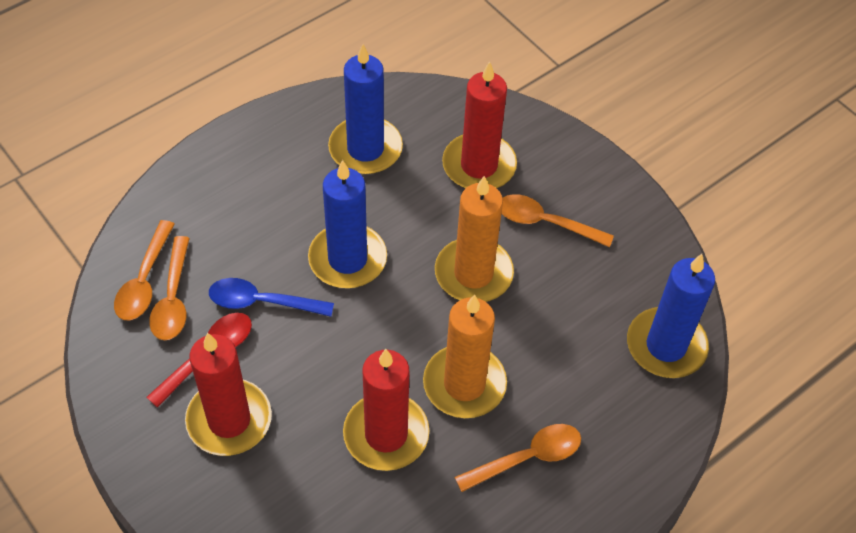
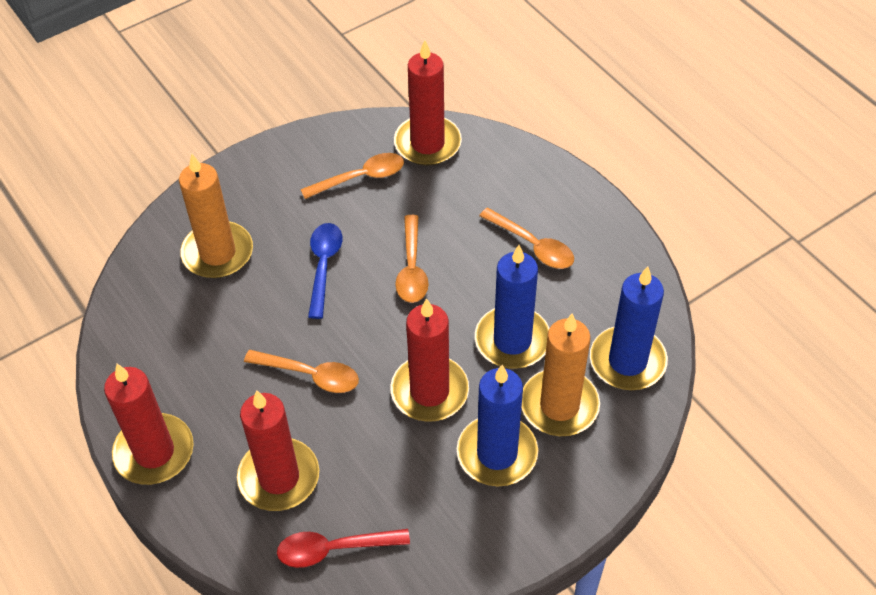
red candle: 3 -> 4

